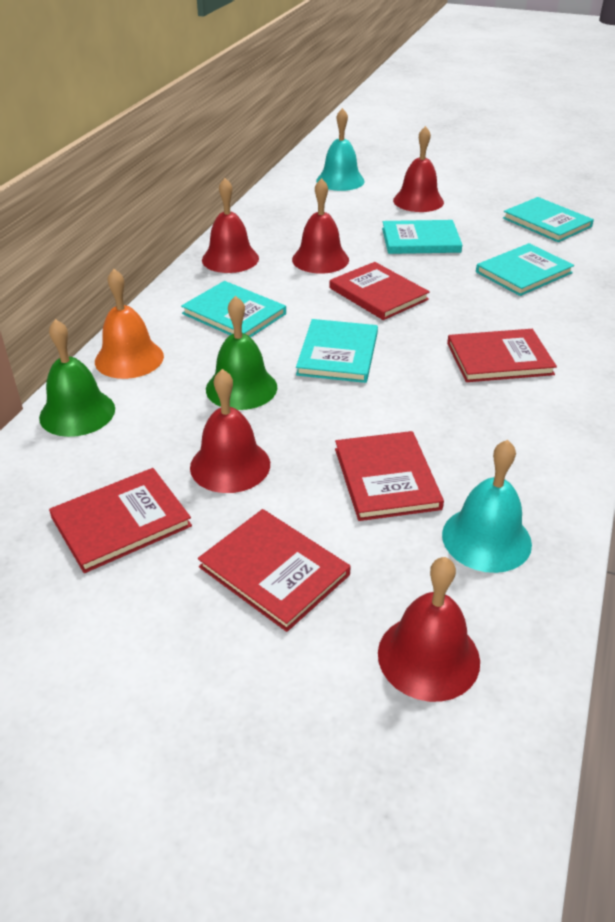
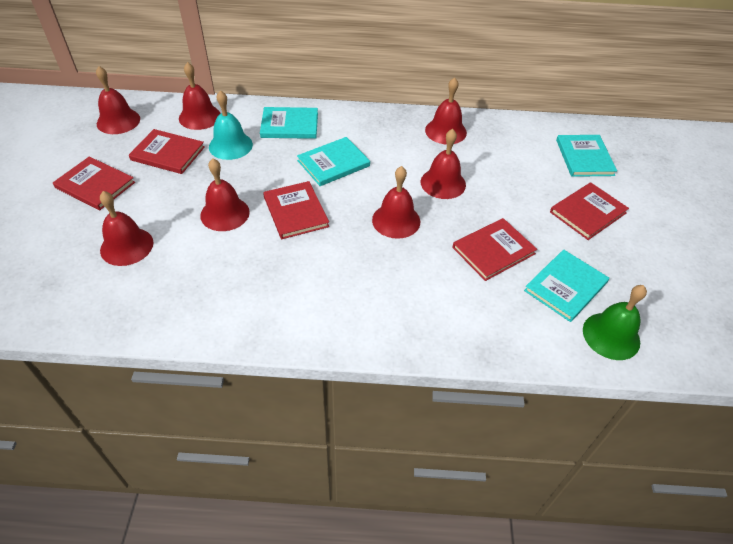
green bell: 2 -> 1
orange bell: 1 -> 0
red bell: 5 -> 7
turquoise bell: 2 -> 1
turquoise book: 5 -> 4

